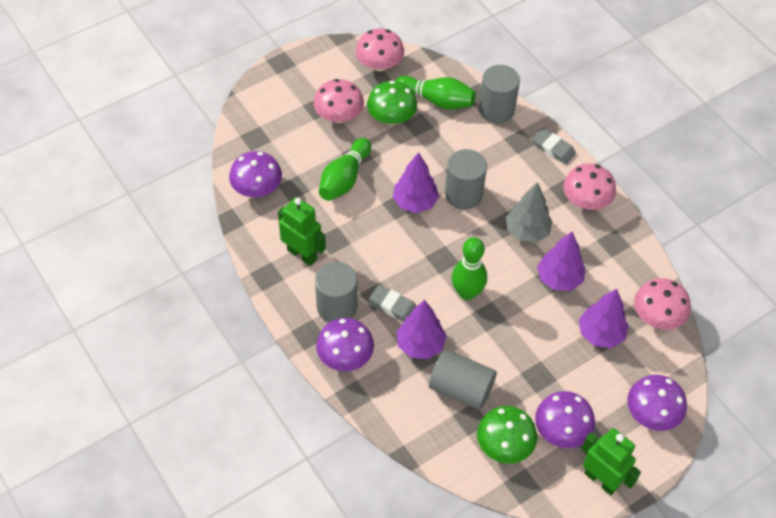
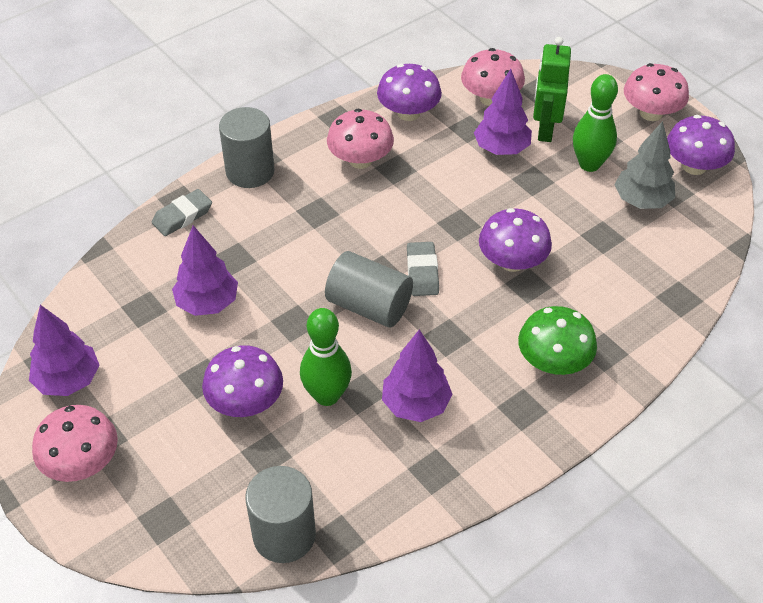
green bowling pin: 3 -> 2
green mushroom: 2 -> 1
green robot: 2 -> 1
grey cylinder: 4 -> 3

